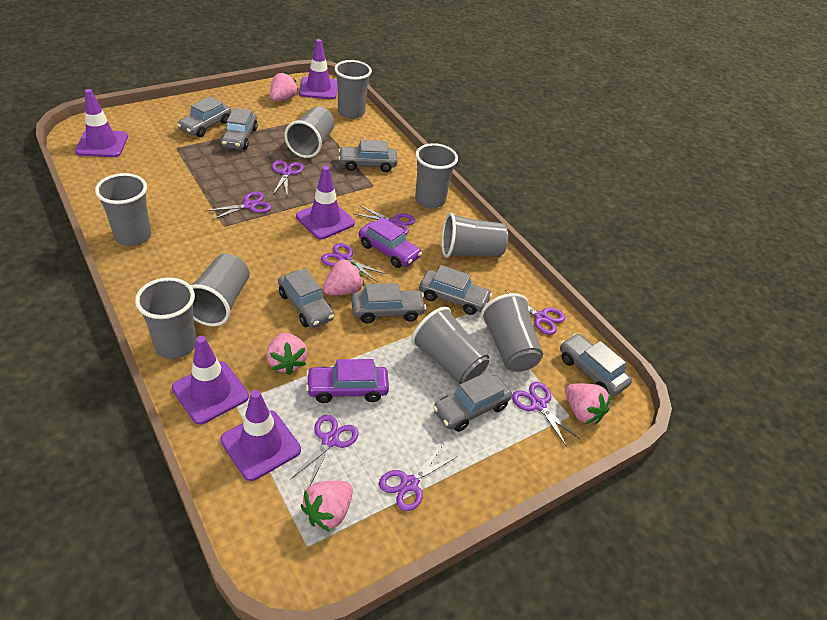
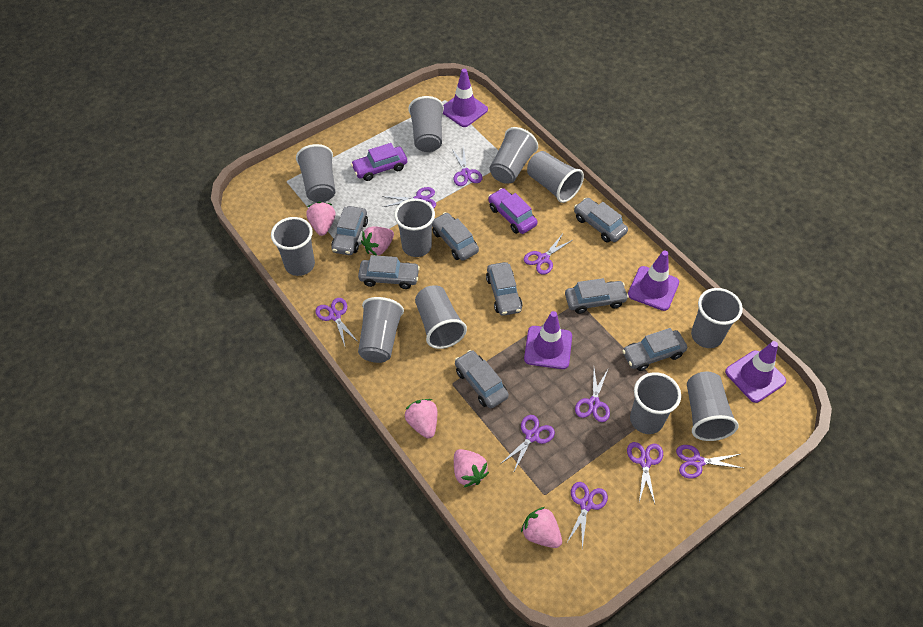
grey cup: 9 -> 11
purple scissors: 8 -> 9
purple traffic cone: 5 -> 4

